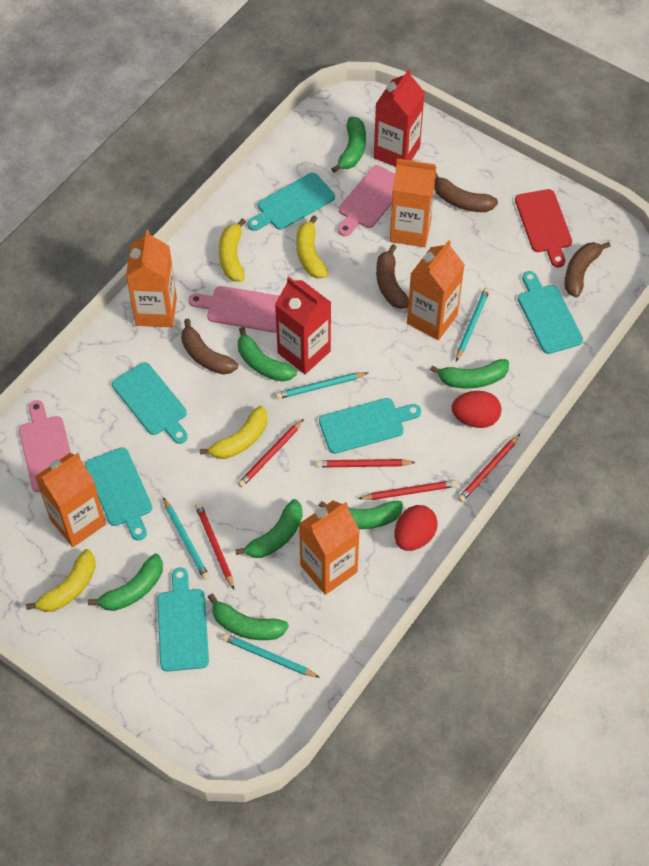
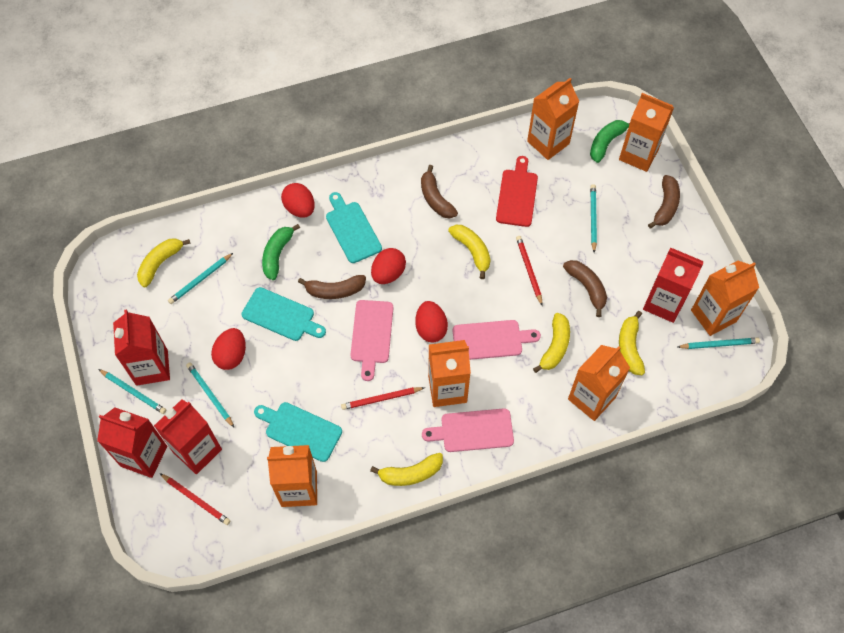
green banana: 7 -> 2
orange carton: 5 -> 6
red carton: 2 -> 4
red egg: 2 -> 4
red pencil: 5 -> 3
turquoise cutting board: 6 -> 3
turquoise pencil: 4 -> 5
yellow banana: 4 -> 5

